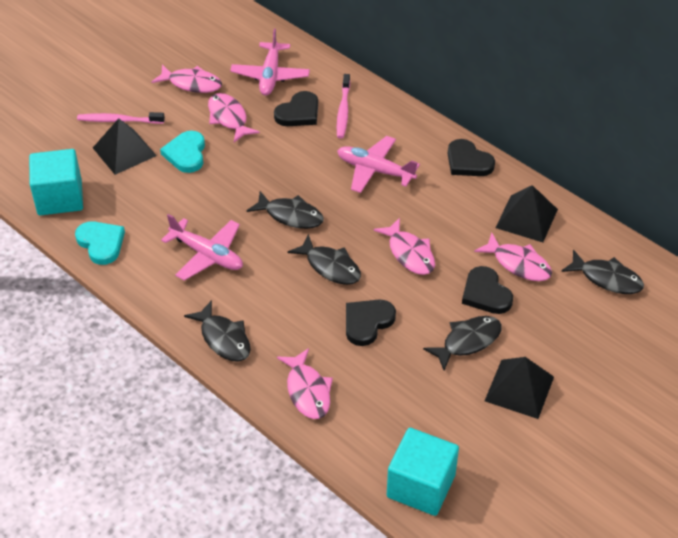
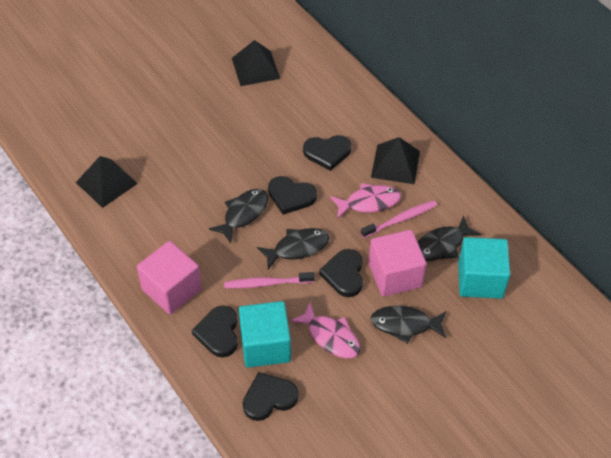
black fish: 5 -> 4
black heart: 4 -> 5
pink cube: 0 -> 2
pink fish: 5 -> 2
pink plane: 3 -> 0
turquoise heart: 2 -> 0

